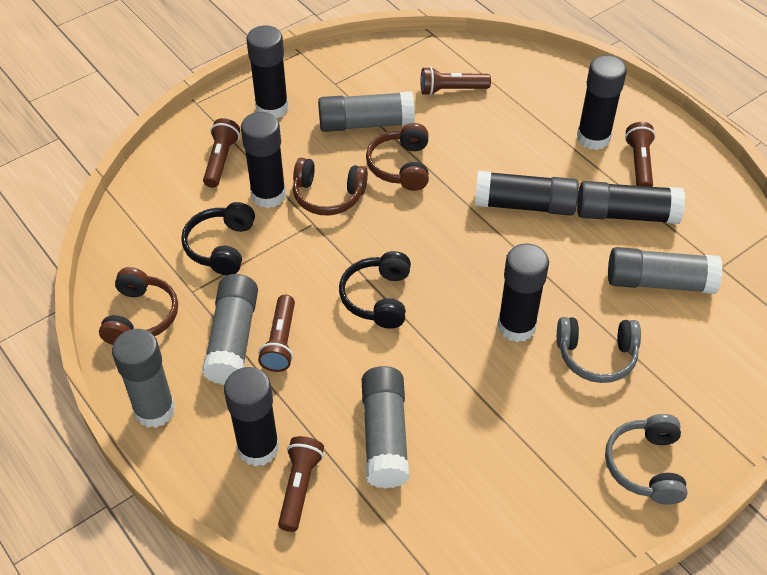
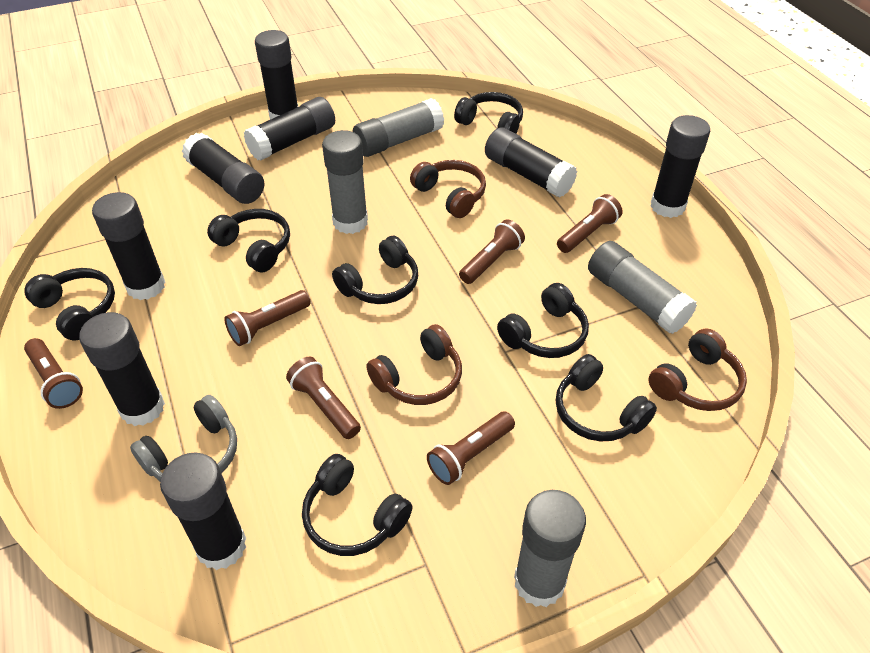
black glue stick: 7 -> 8
black headphones: 2 -> 7
brown flashlight: 5 -> 6
grey glue stick: 5 -> 4
grey headphones: 2 -> 1

